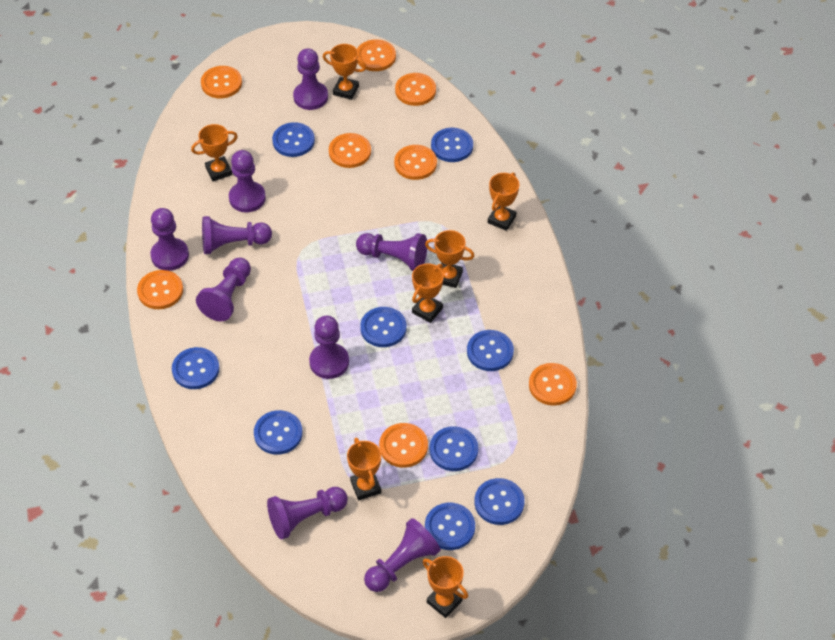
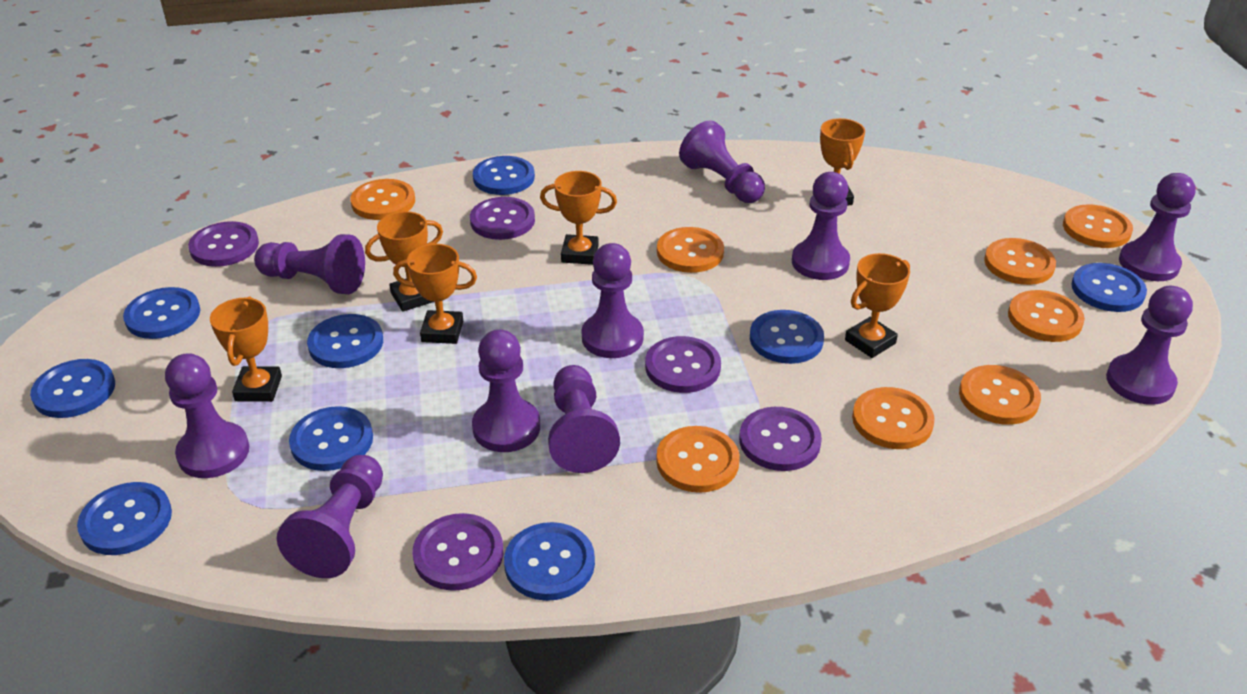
orange trophy: 7 -> 6
purple button: 0 -> 5
purple pawn: 9 -> 10

